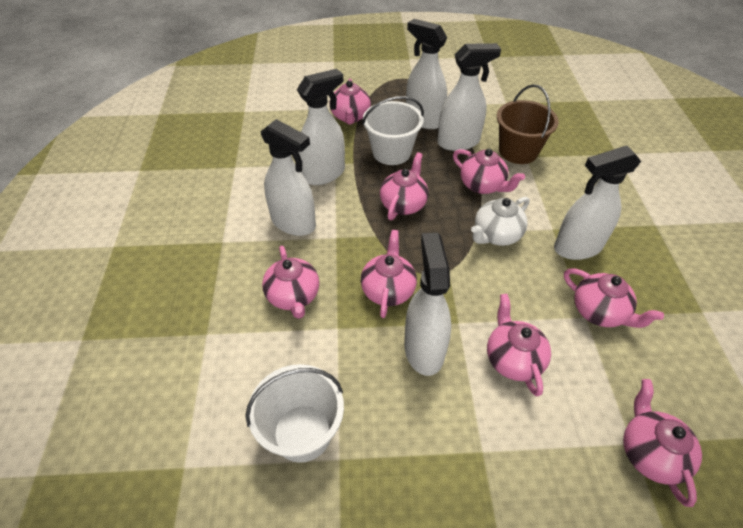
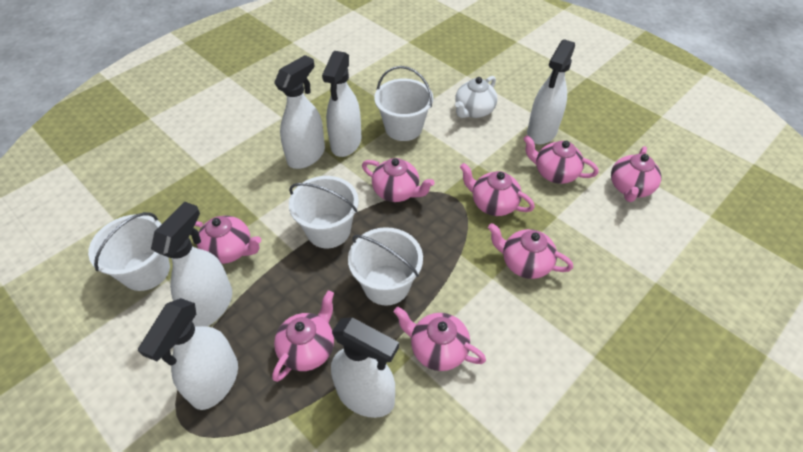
brown bucket: 1 -> 0
white bucket: 2 -> 4

